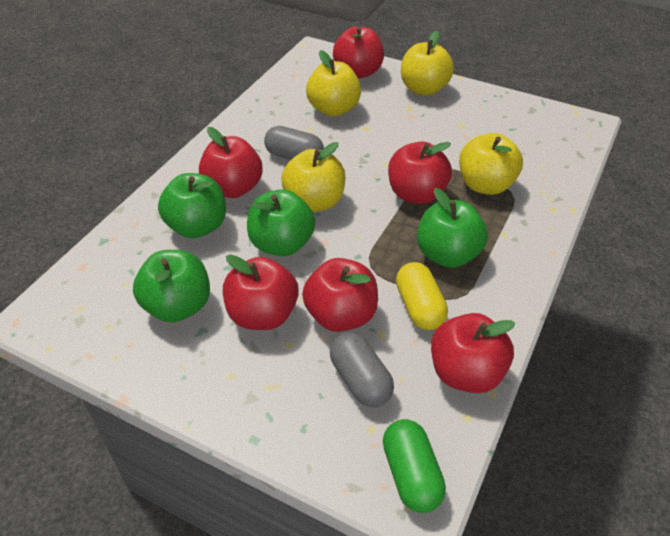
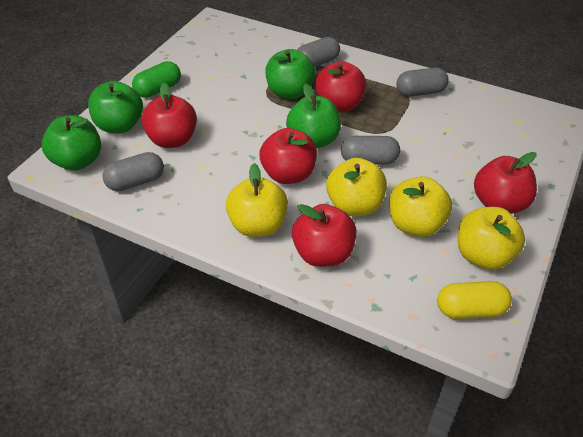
grey capsule: 2 -> 4
red apple: 6 -> 5

